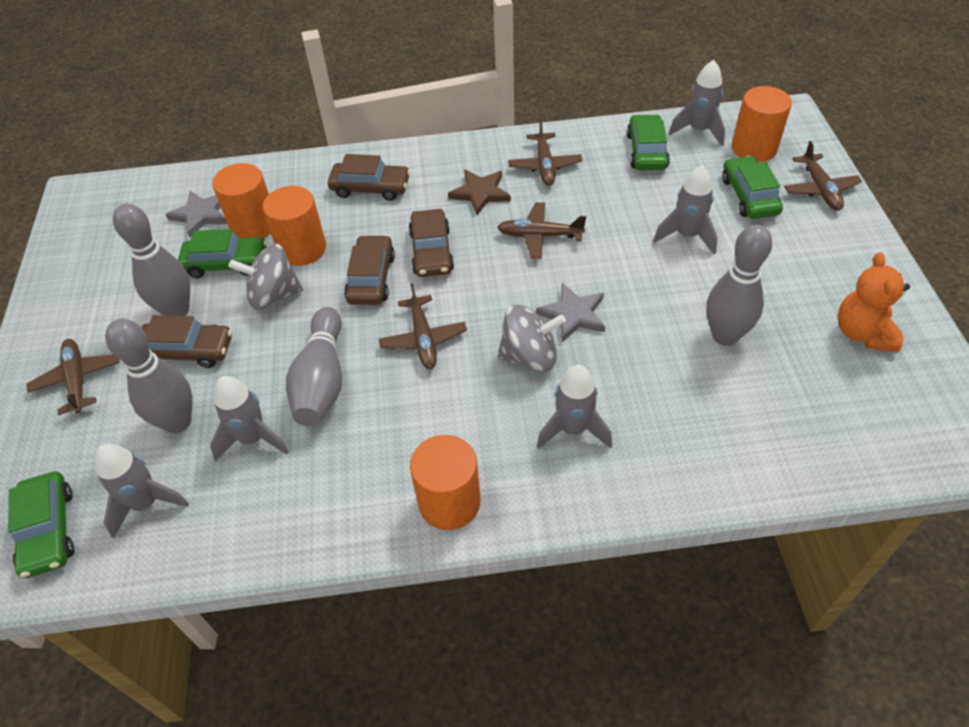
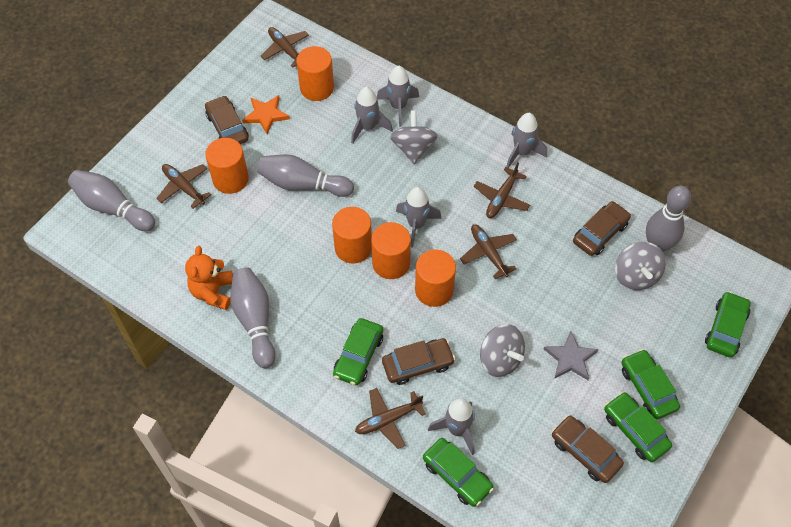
brown star: 1 -> 0
green car: 4 -> 5
grey spinning top: 2 -> 3
grey star: 2 -> 1
orange cylinder: 4 -> 5
orange star: 0 -> 1

